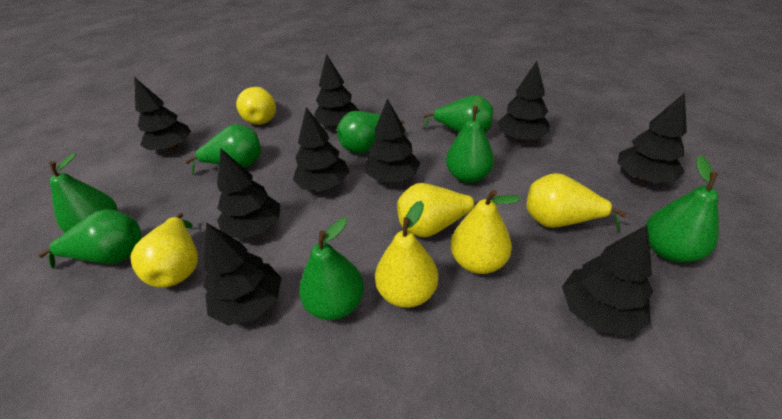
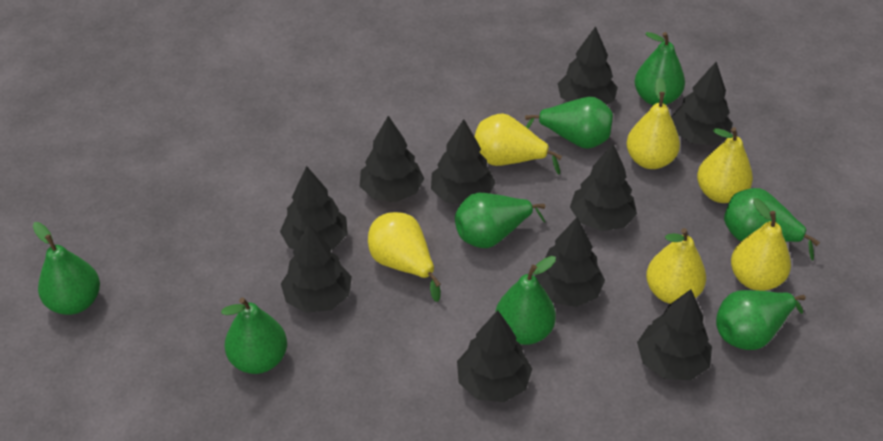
black tree: 9 -> 10

